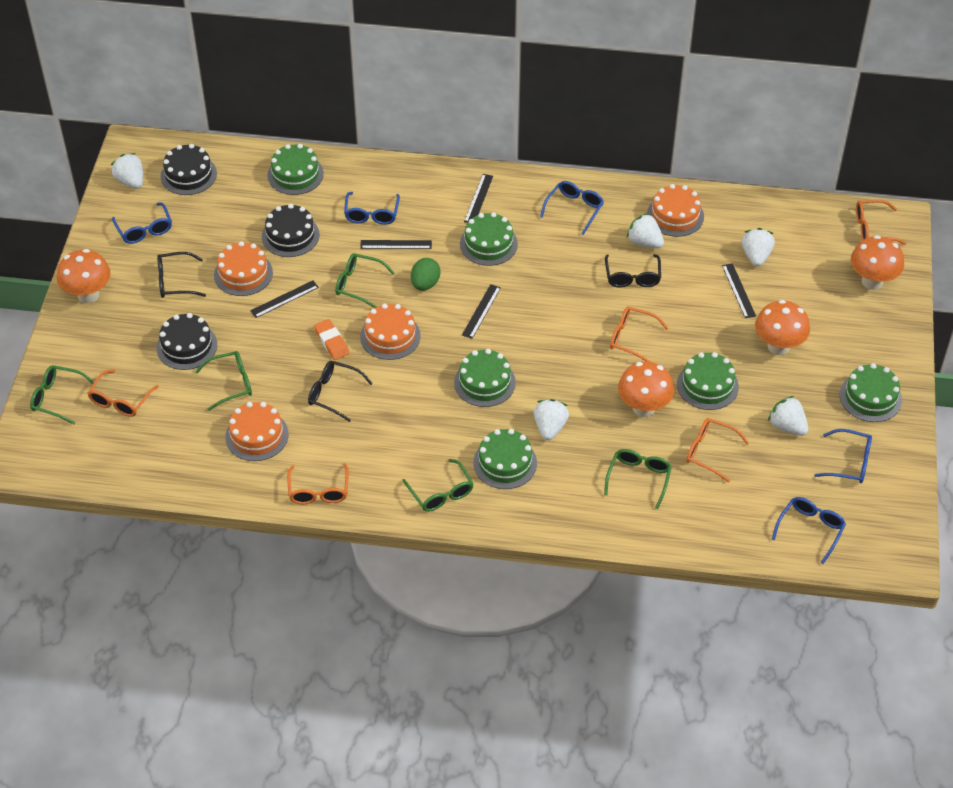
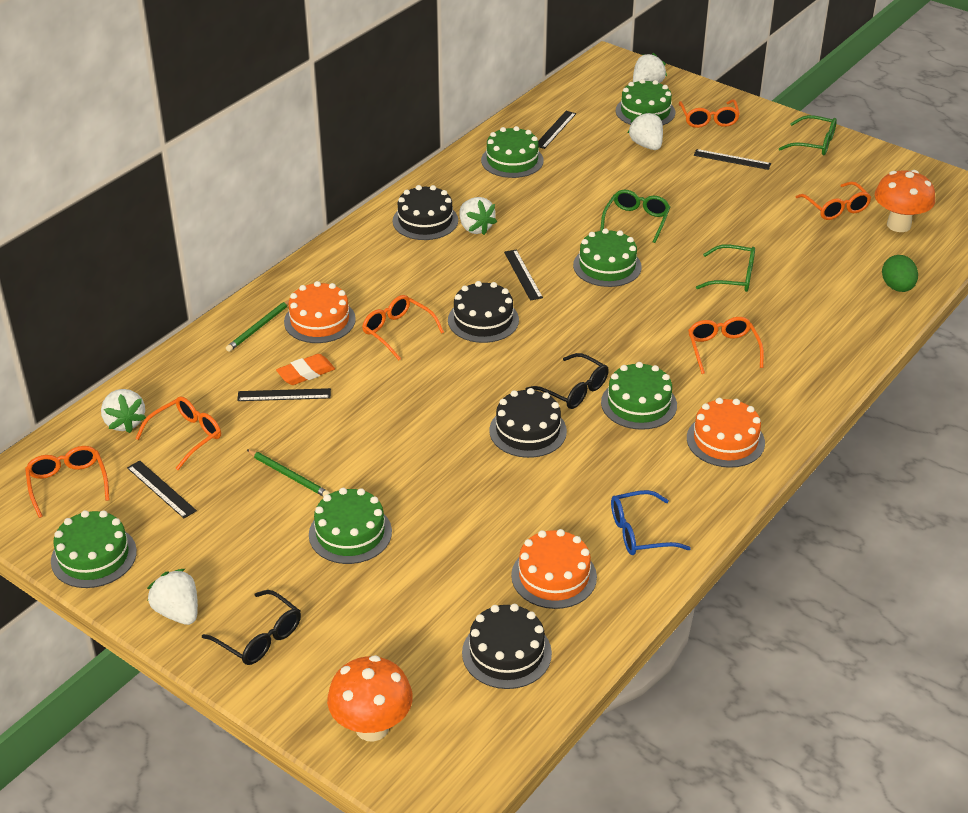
black cake: 3 -> 4
black glasses: 3 -> 2
blue glasses: 5 -> 1
green glasses: 5 -> 3
green pencil: 0 -> 2
orange cake: 4 -> 3
orange glasses: 5 -> 6
orange mushroom: 4 -> 2

